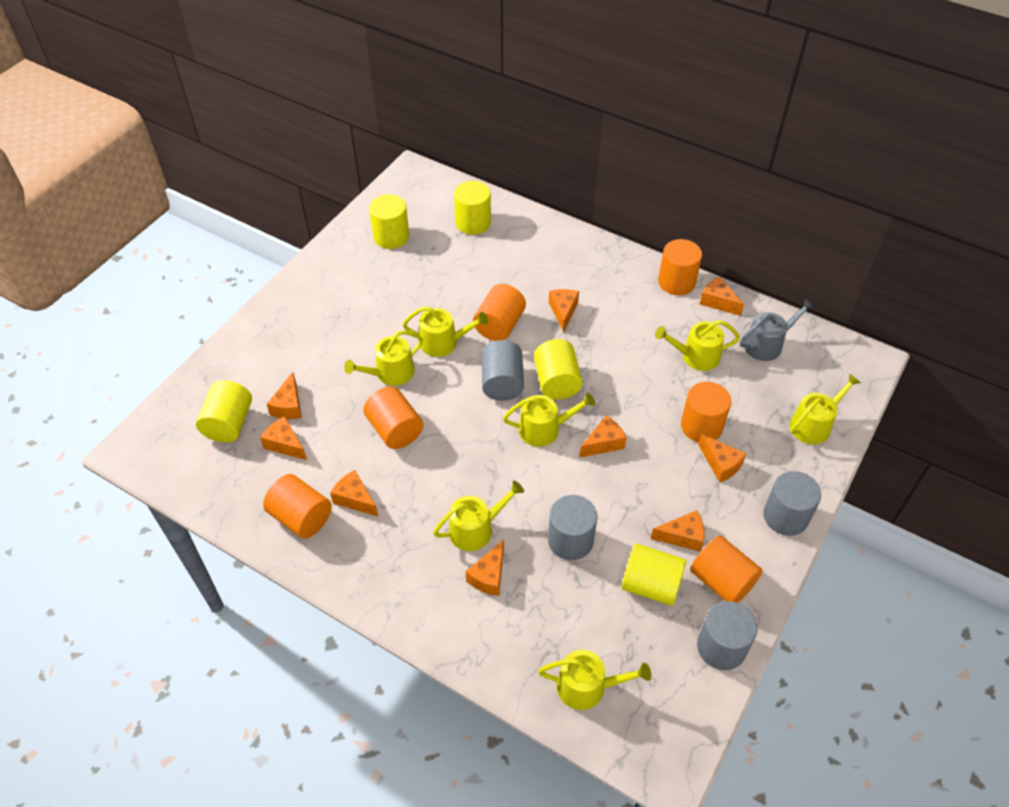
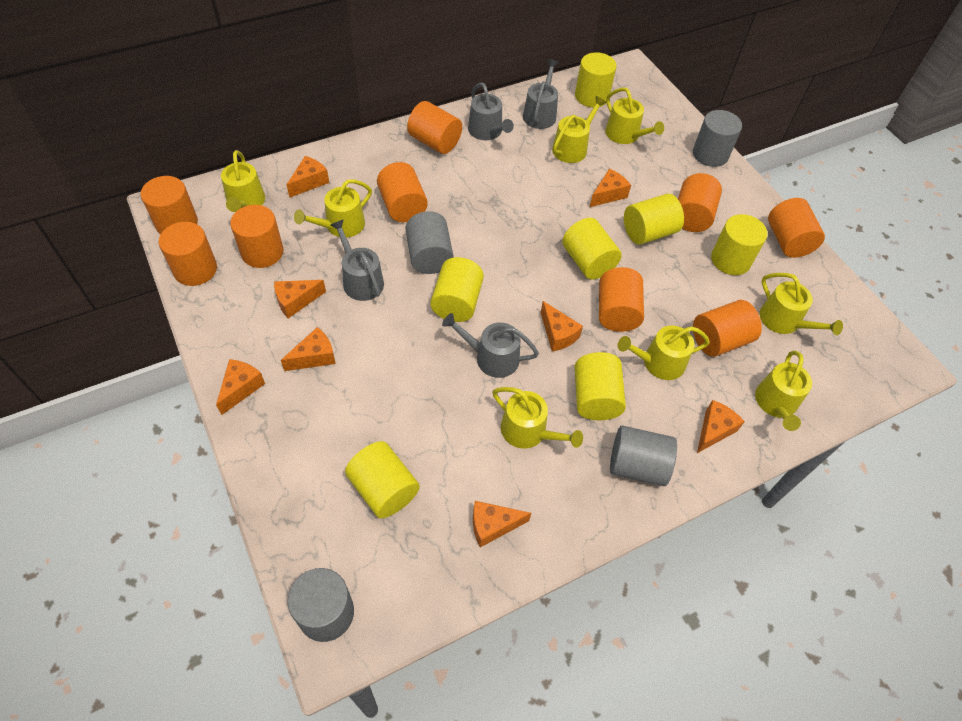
grey watering can: 1 -> 4
orange cheese: 9 -> 8
orange cylinder: 6 -> 9
yellow cylinder: 5 -> 7
yellow watering can: 7 -> 8

